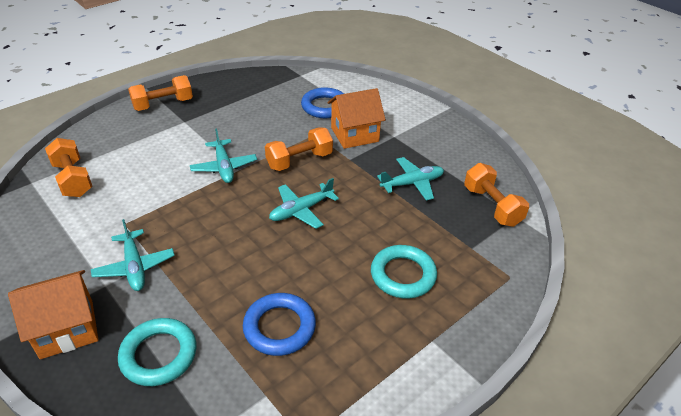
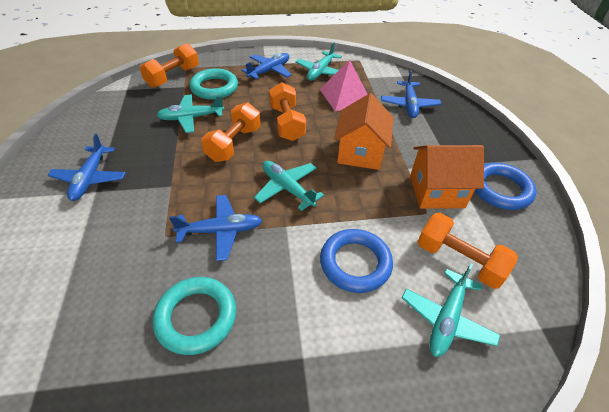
blue plane: 0 -> 4
pink pyramid: 0 -> 1

